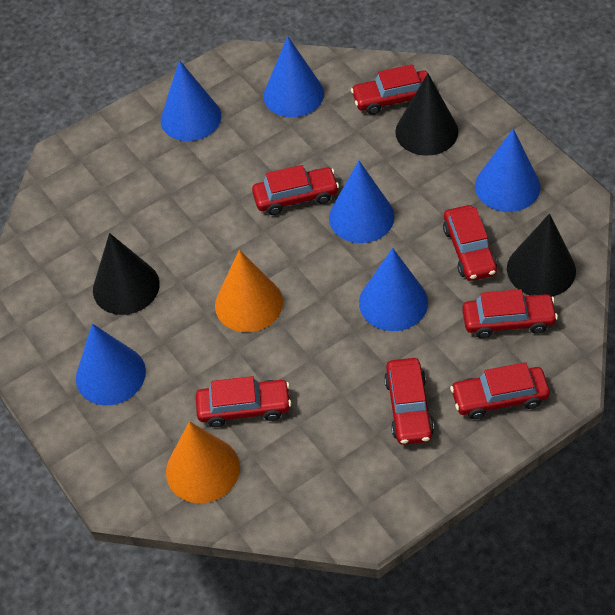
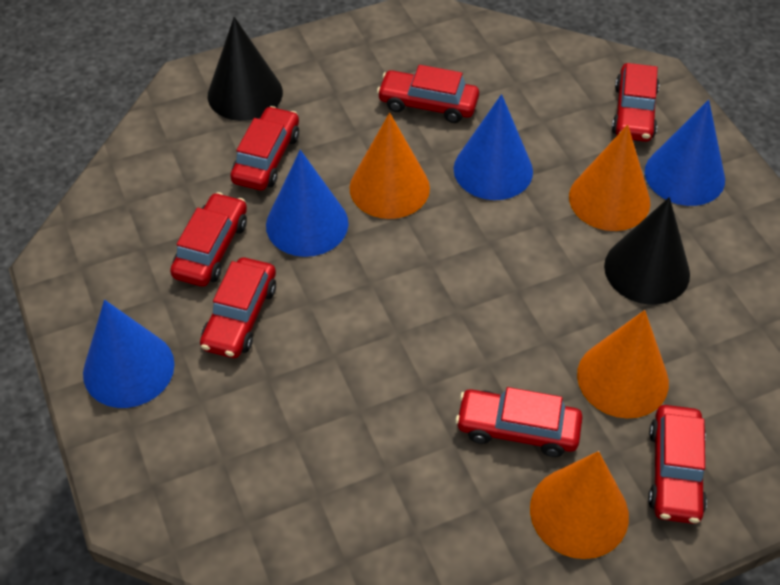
black cone: 3 -> 2
blue cone: 6 -> 4
orange cone: 2 -> 4

